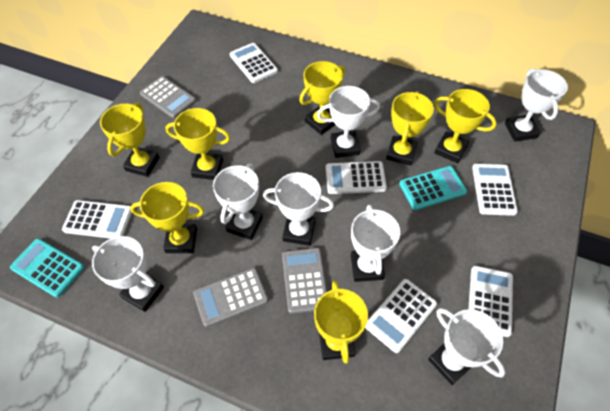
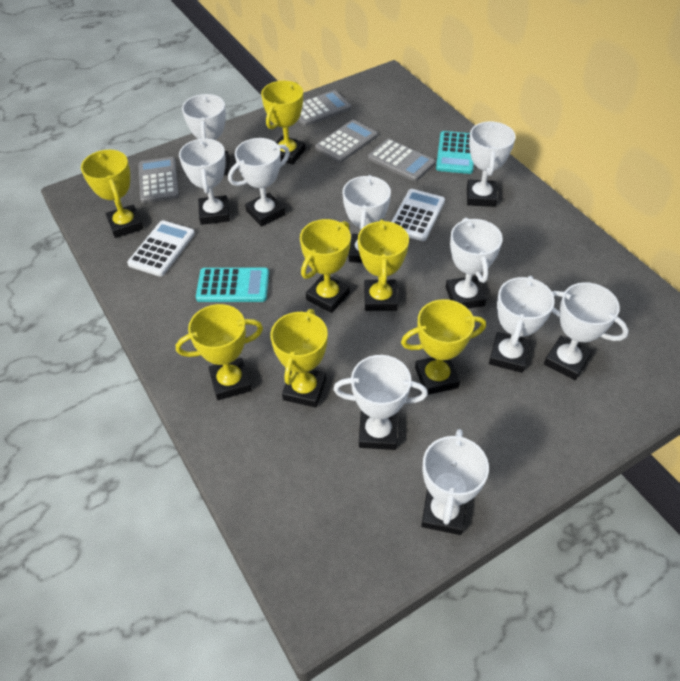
grey calculator: 3 -> 4
white calculator: 6 -> 2
white trophy: 7 -> 10

